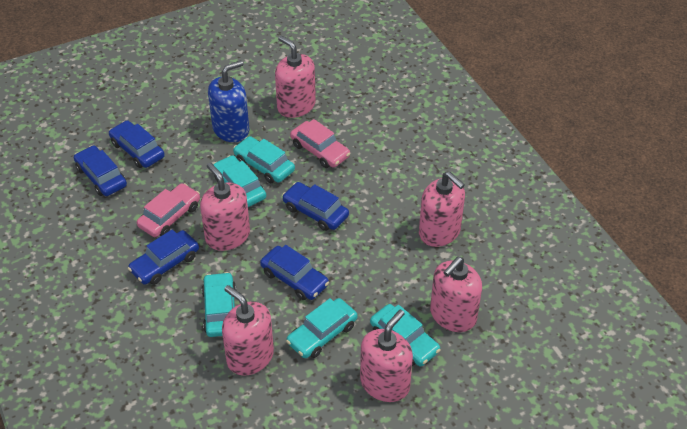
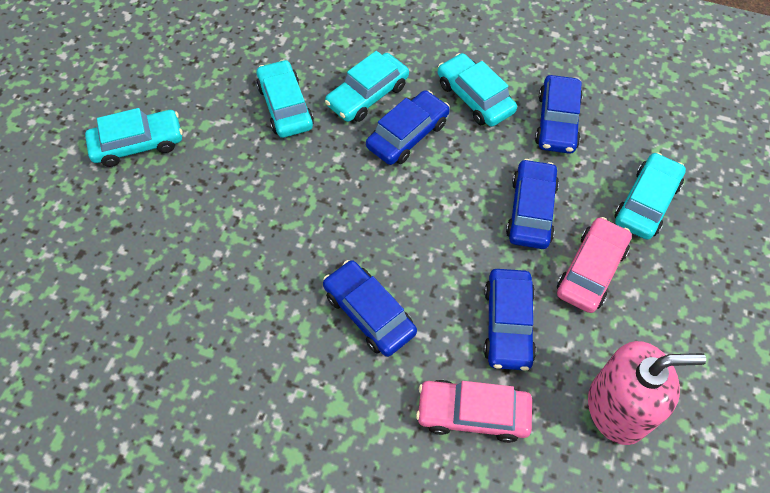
blue soap dispenser: 1 -> 0
pink soap dispenser: 6 -> 1

